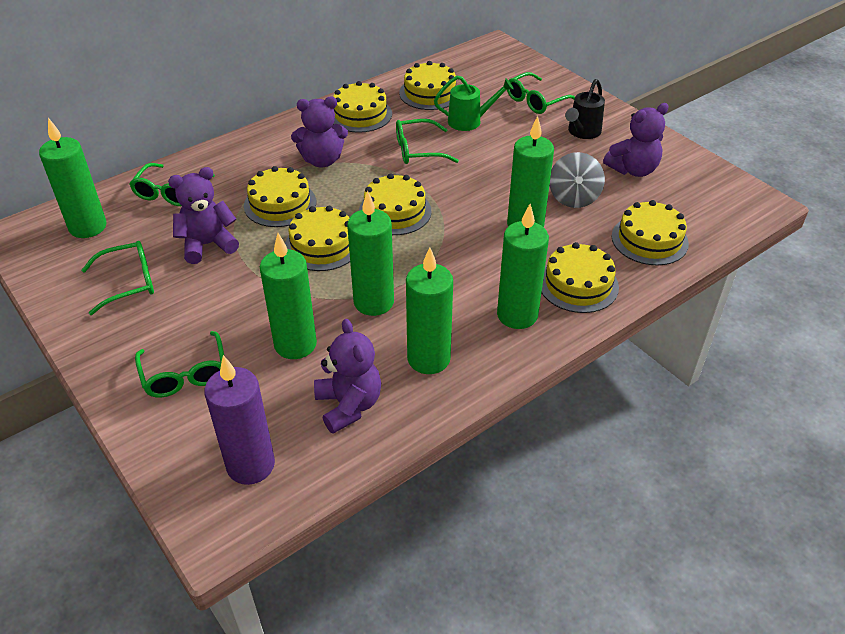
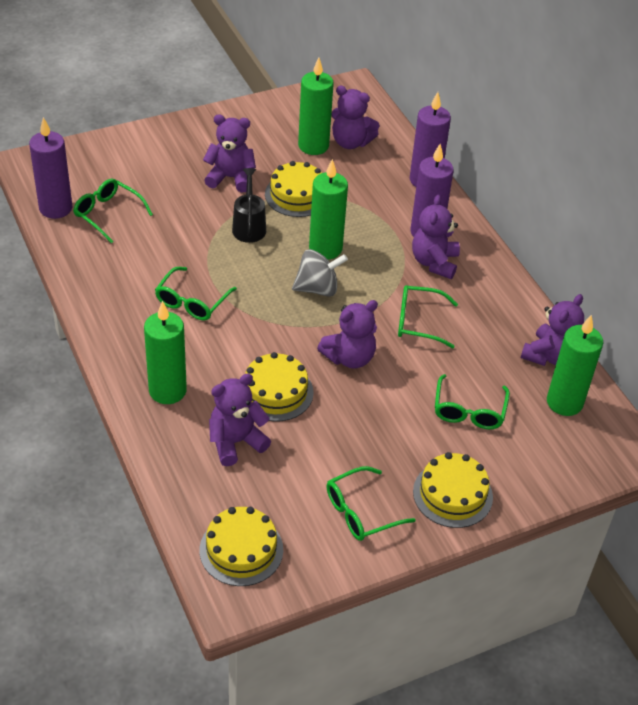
green candle: 6 -> 4
green watering can: 1 -> 0
purple candle: 1 -> 3
purple teddy bear: 4 -> 6
yellow cake: 7 -> 4

